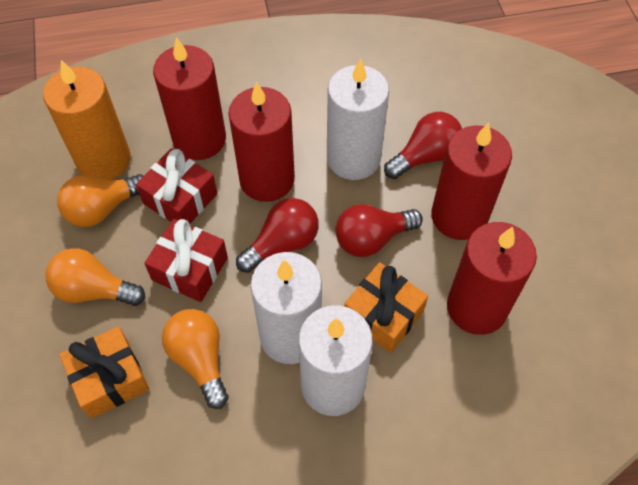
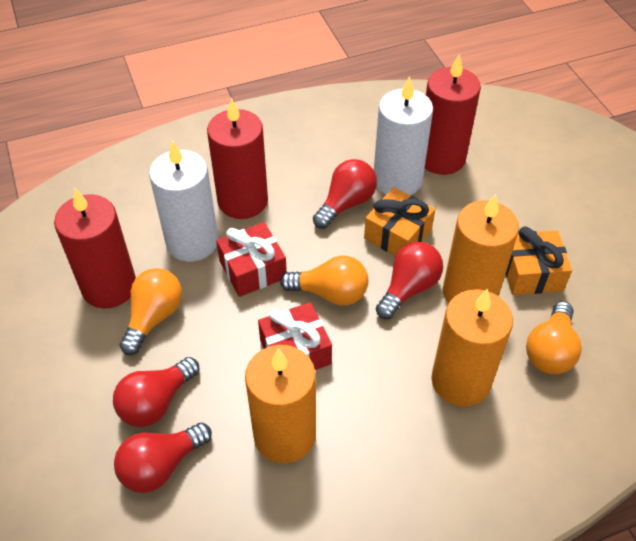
orange candle: 1 -> 3
red candle: 4 -> 3
red light bulb: 3 -> 4
white candle: 3 -> 2

